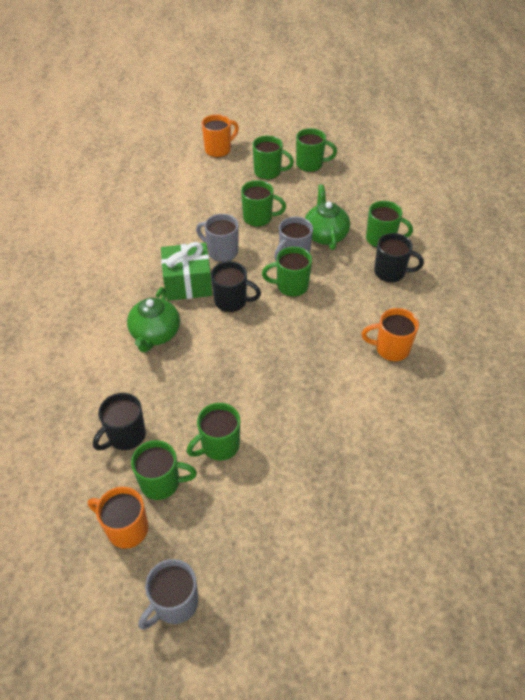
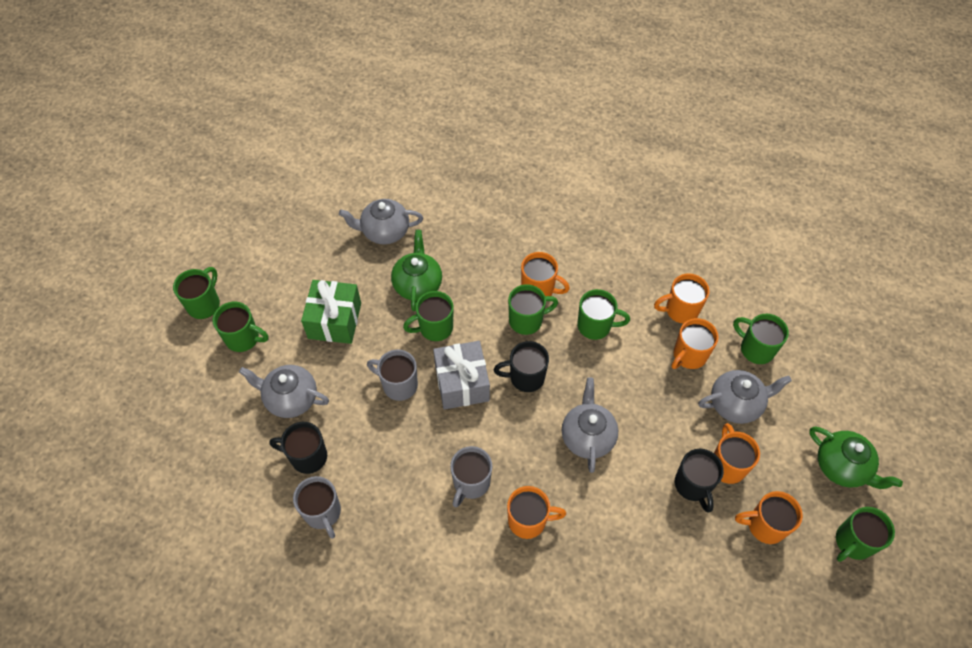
grey gift: 0 -> 1
grey teapot: 0 -> 4
orange mug: 3 -> 6

